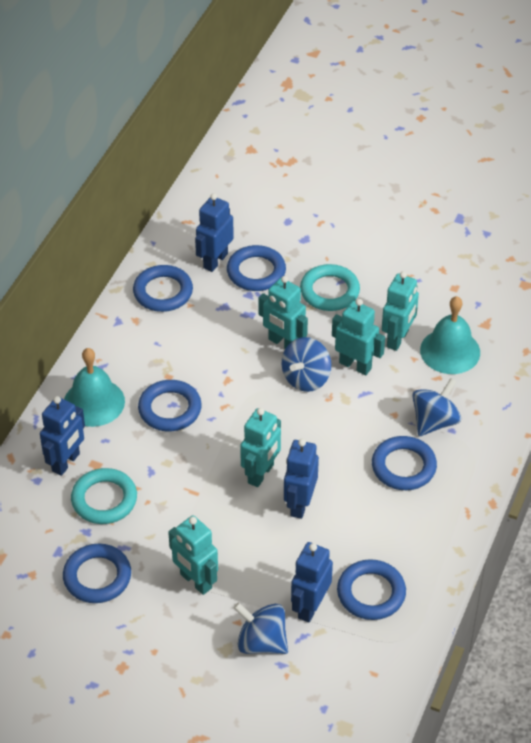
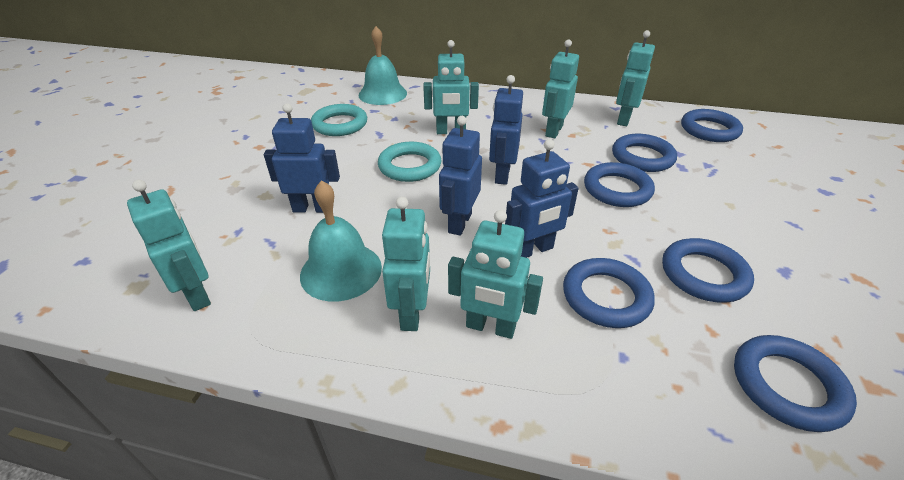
blue spinning top: 3 -> 0
turquoise robot: 5 -> 6

